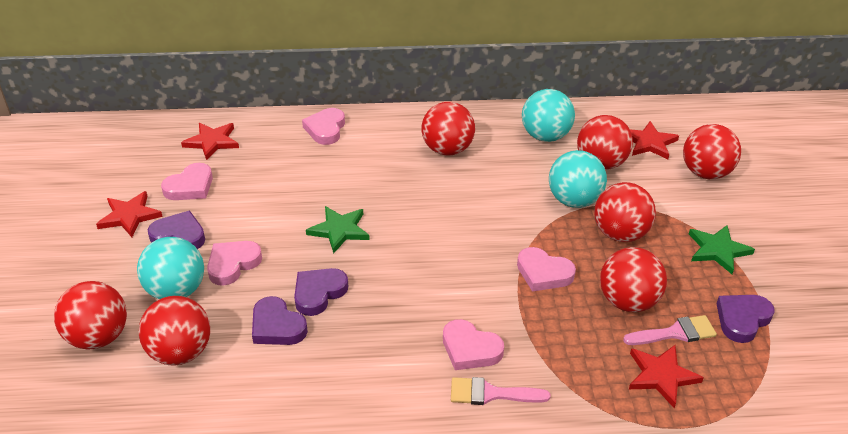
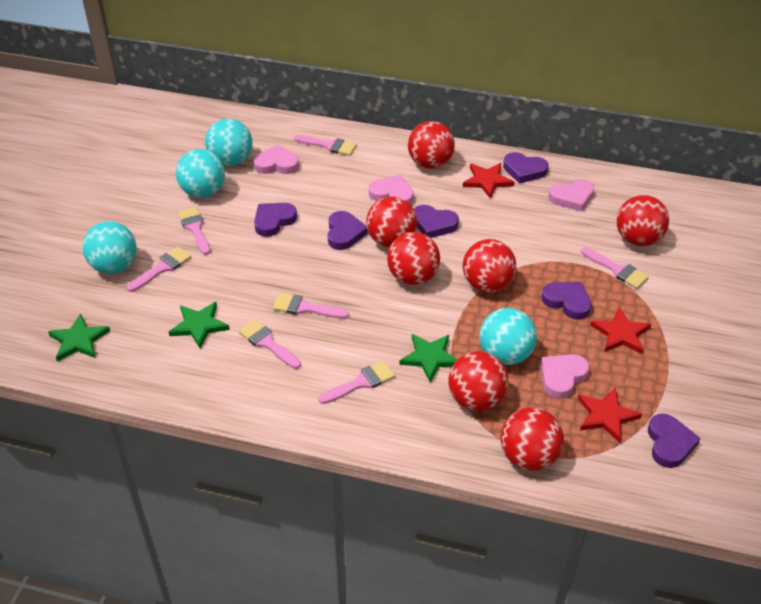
green star: 2 -> 3
pink brush: 2 -> 7
pink heart: 5 -> 4
purple heart: 4 -> 6
red star: 4 -> 3
turquoise ball: 3 -> 4

